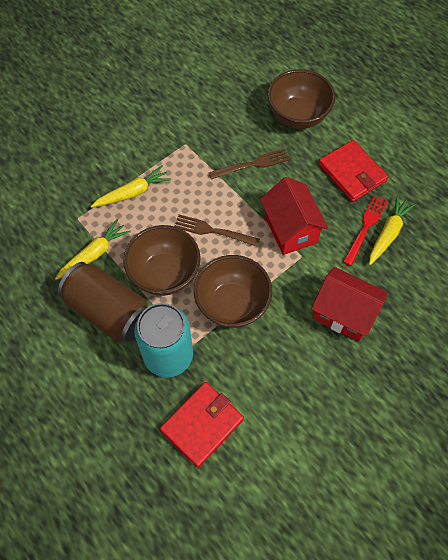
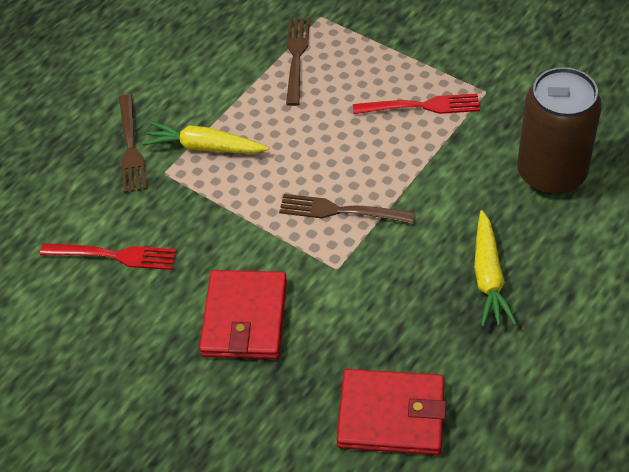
brown bowl: 3 -> 0
brown fork: 2 -> 3
red fork: 1 -> 2
red house: 2 -> 0
turquoise can: 1 -> 0
yellow carrot: 3 -> 2

